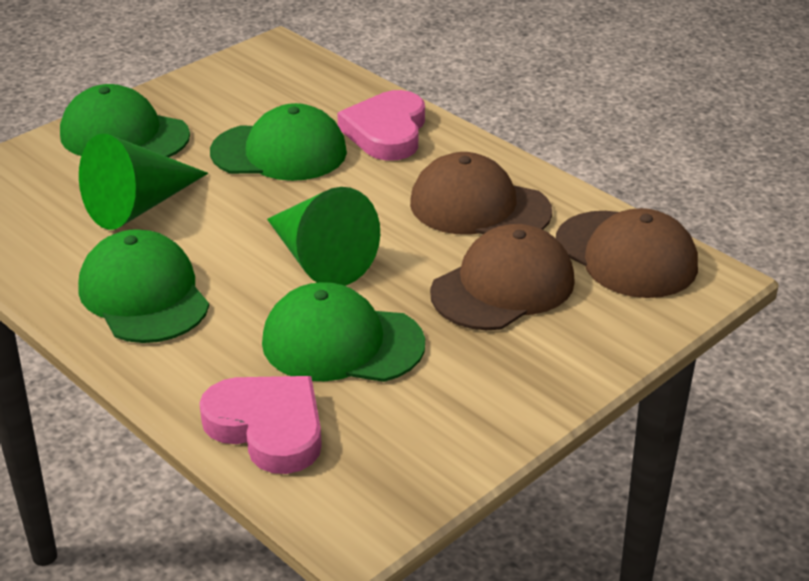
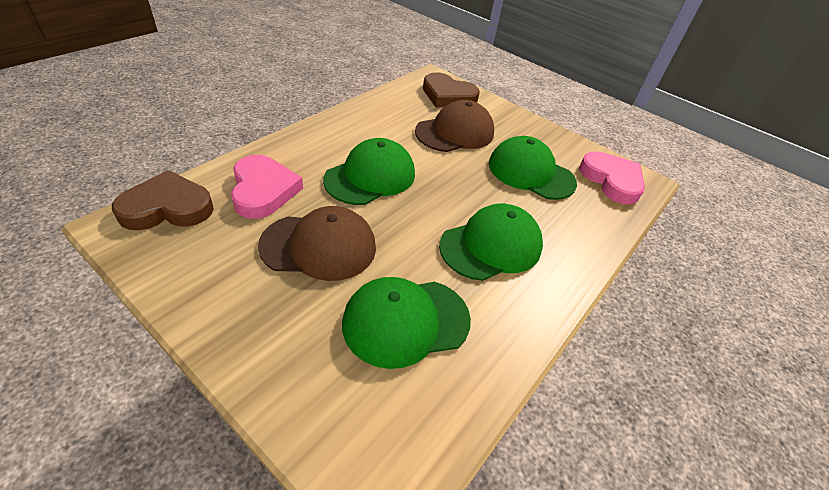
brown cap: 3 -> 2
brown heart: 0 -> 2
green cone: 2 -> 0

